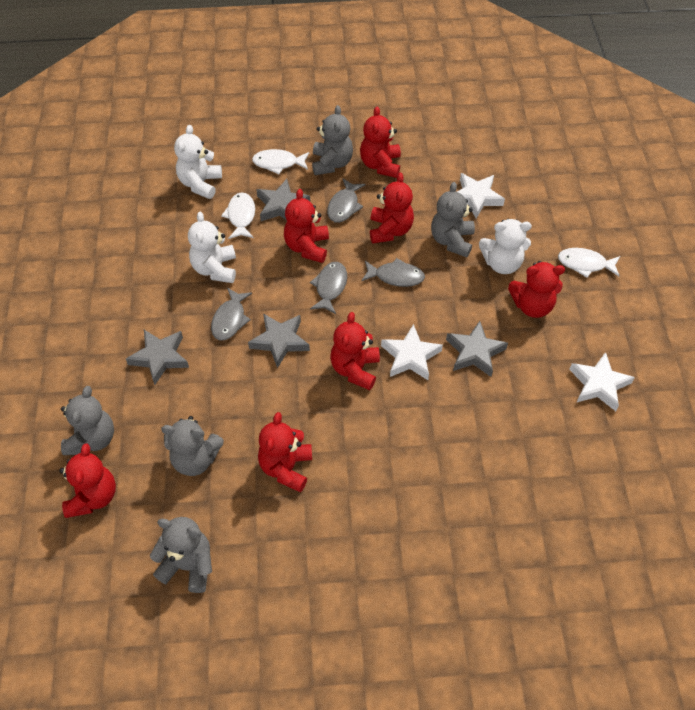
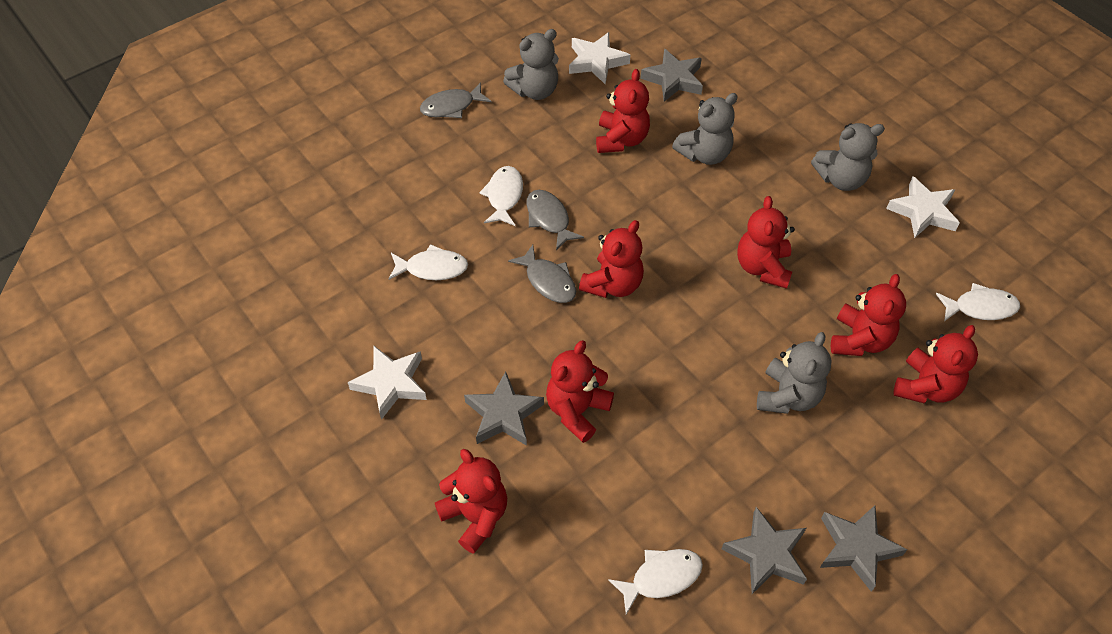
grey fish: 4 -> 3
grey teddy bear: 5 -> 4
white fish: 3 -> 4
white teddy bear: 3 -> 0

